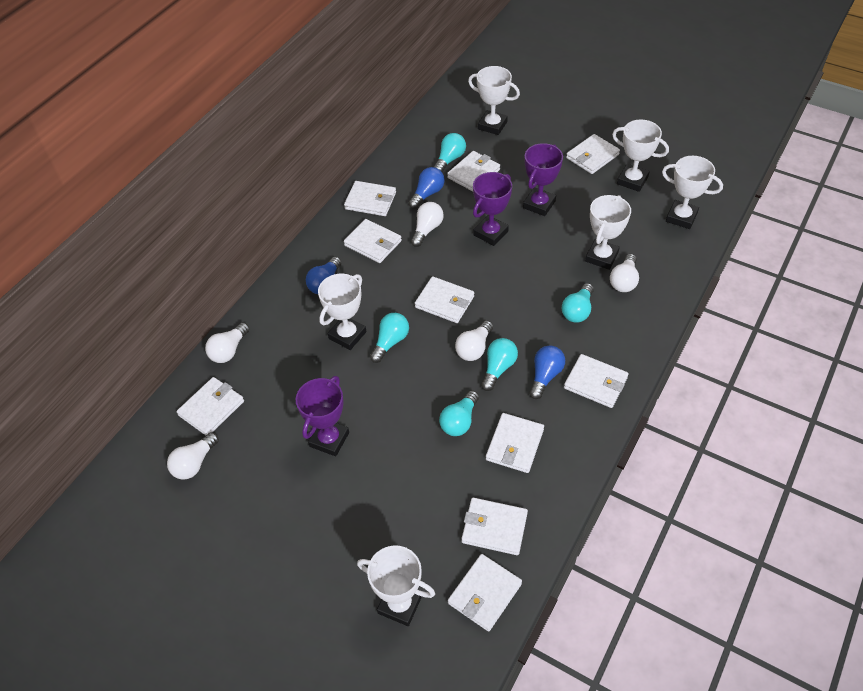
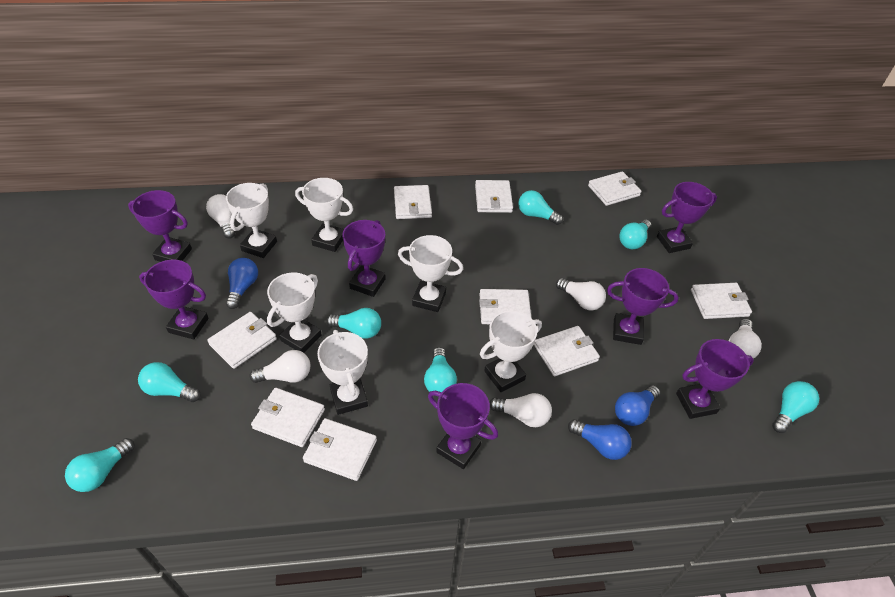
purple trophy: 3 -> 7
turquoise light bulb: 5 -> 7
white wallet: 10 -> 9

